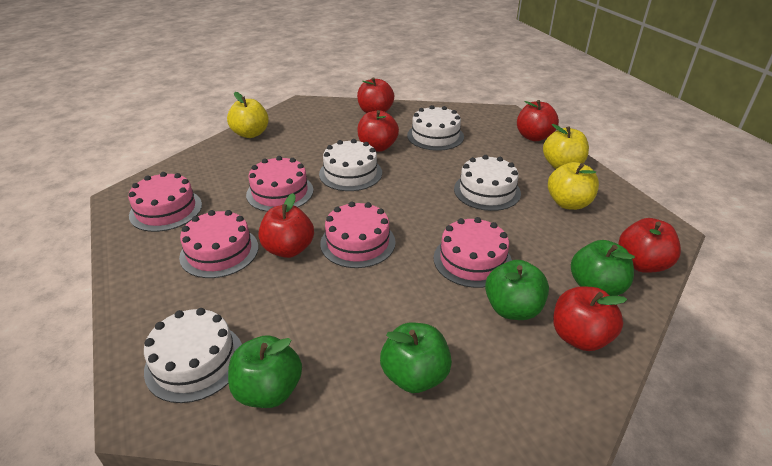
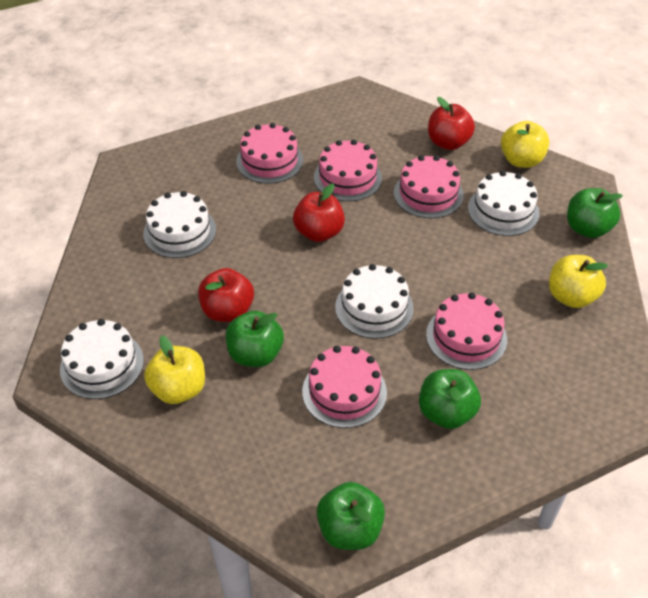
red apple: 6 -> 3

